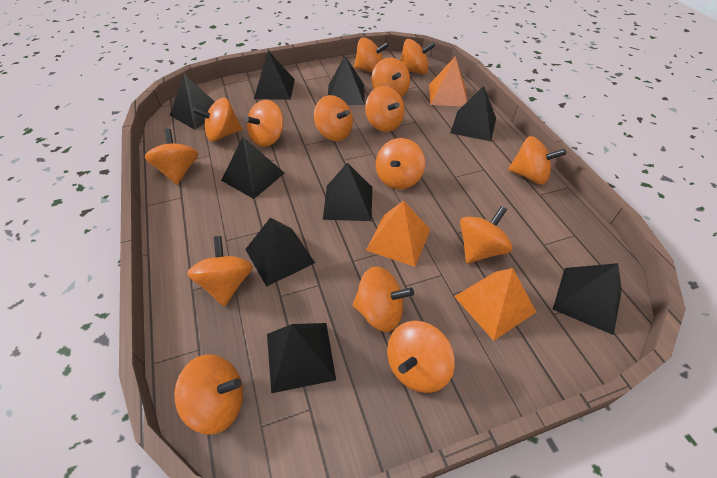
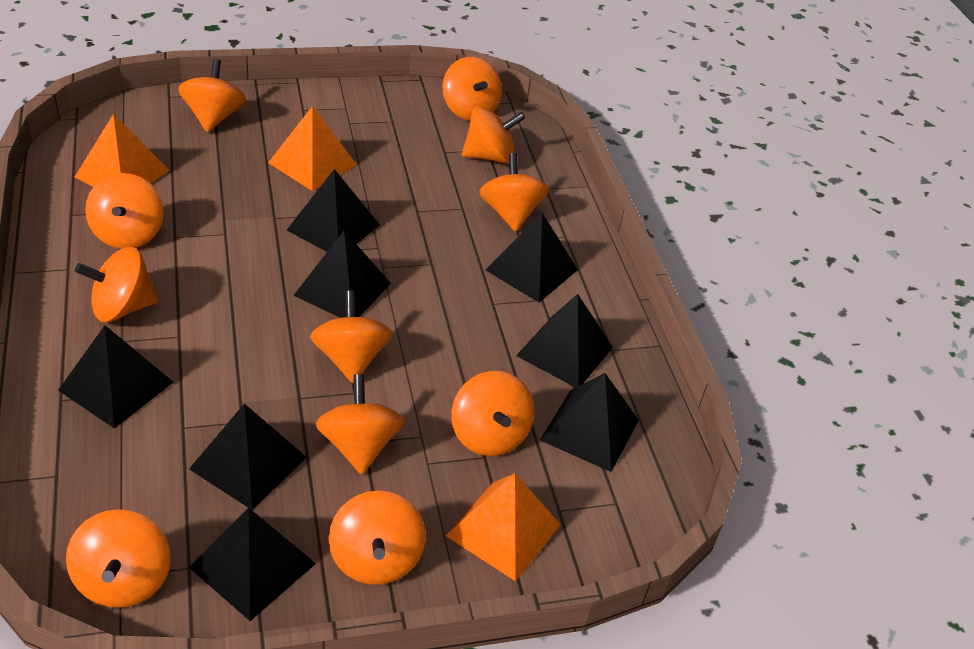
black pyramid: 9 -> 8
orange spinning top: 15 -> 11

